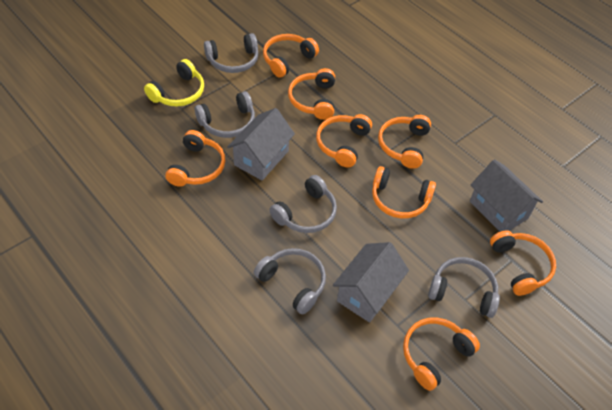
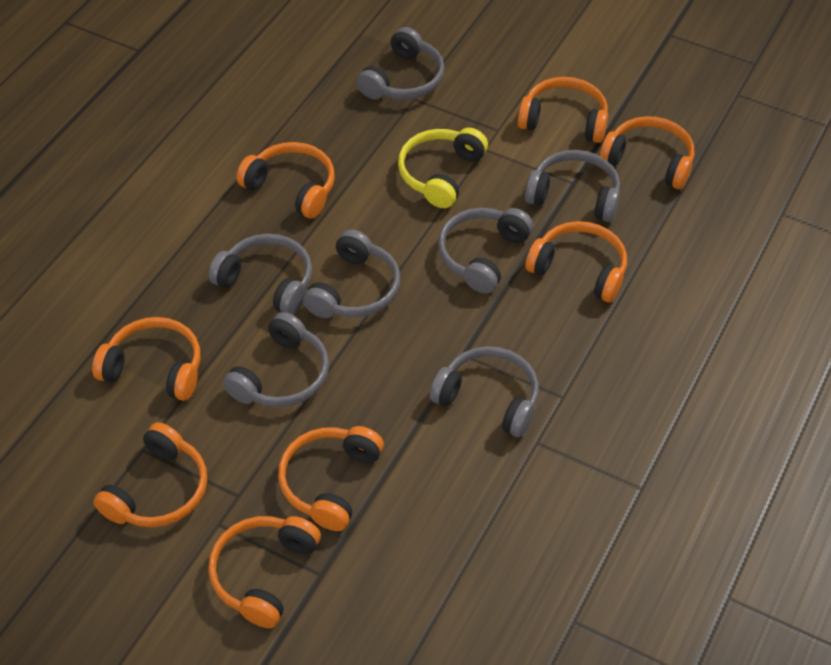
grey headphones: 5 -> 7
grey house: 3 -> 0

